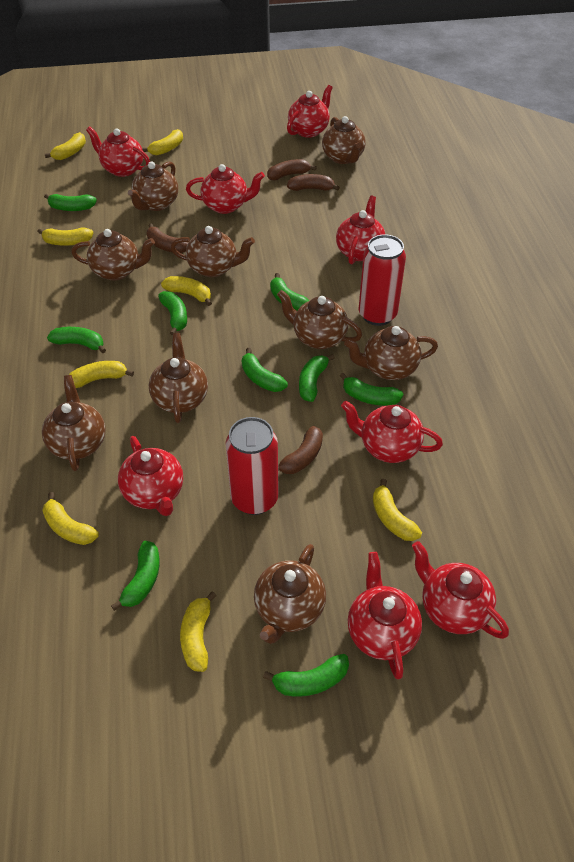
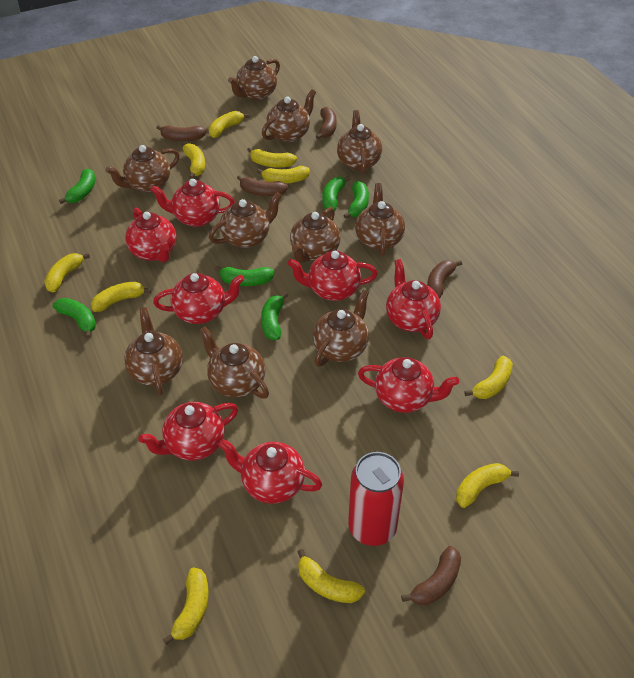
brown banana: 4 -> 5
brown teapot: 9 -> 10
green banana: 9 -> 6
red can: 2 -> 1
yellow banana: 8 -> 10

